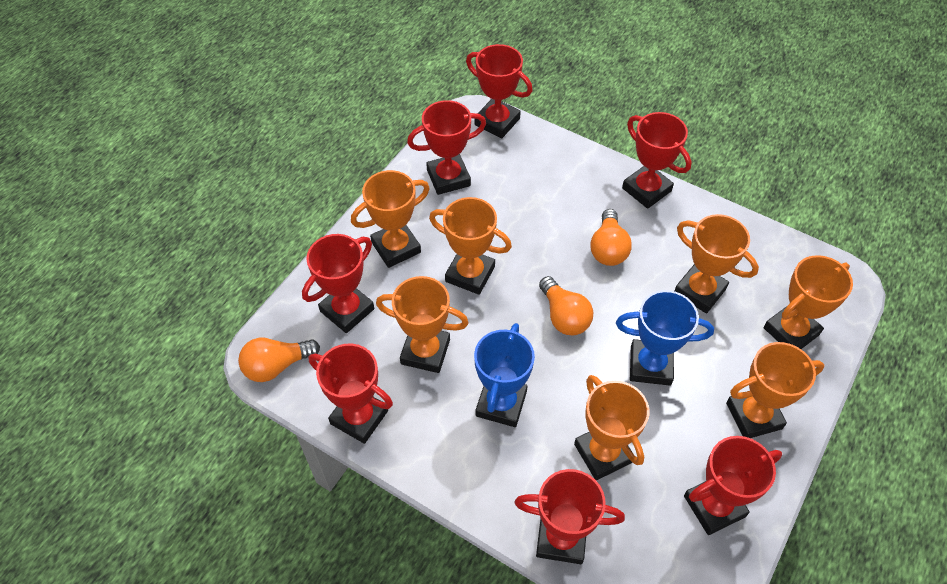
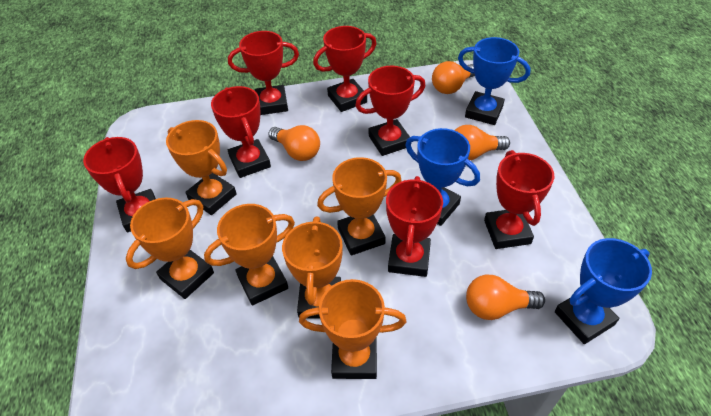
blue trophy: 2 -> 3
orange light bulb: 3 -> 4
orange trophy: 7 -> 6

